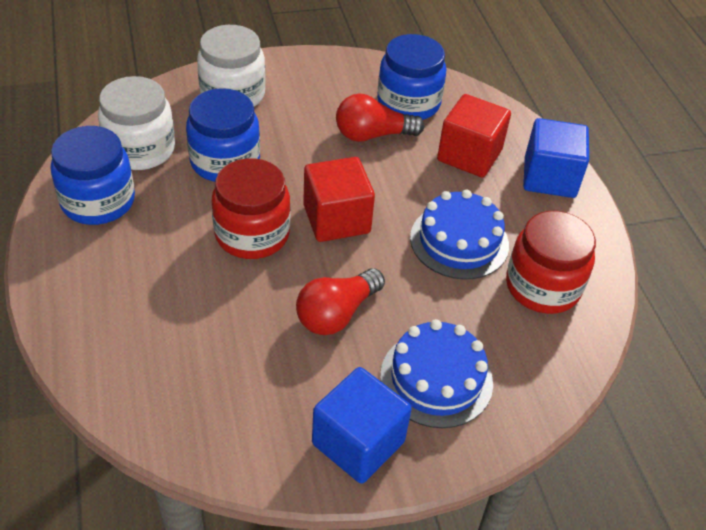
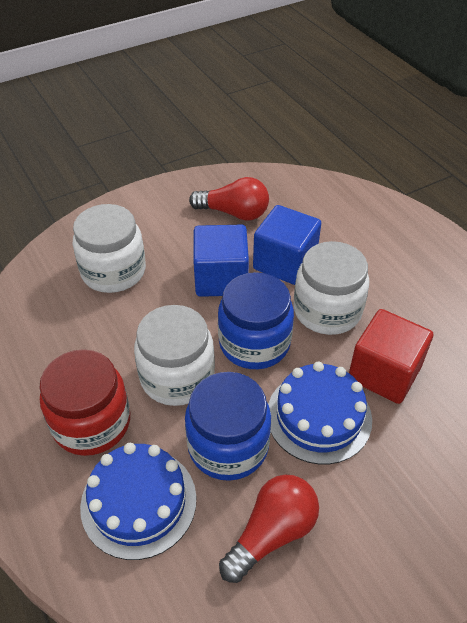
blue jar: 3 -> 2
red cube: 2 -> 1
red jar: 2 -> 1
white jar: 2 -> 3

